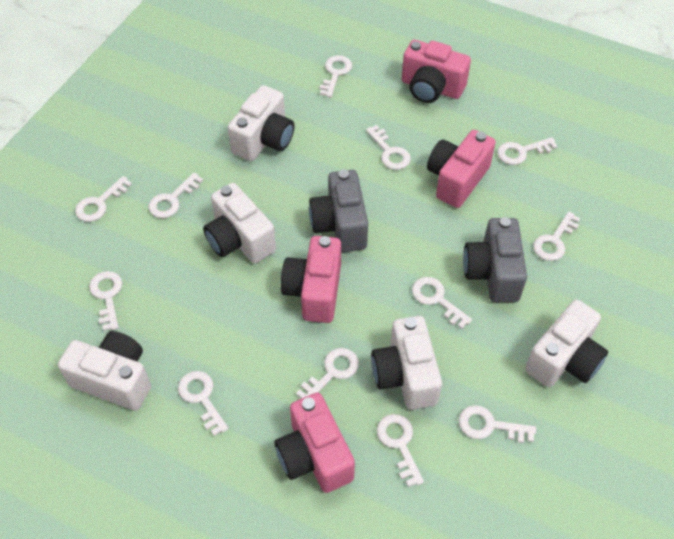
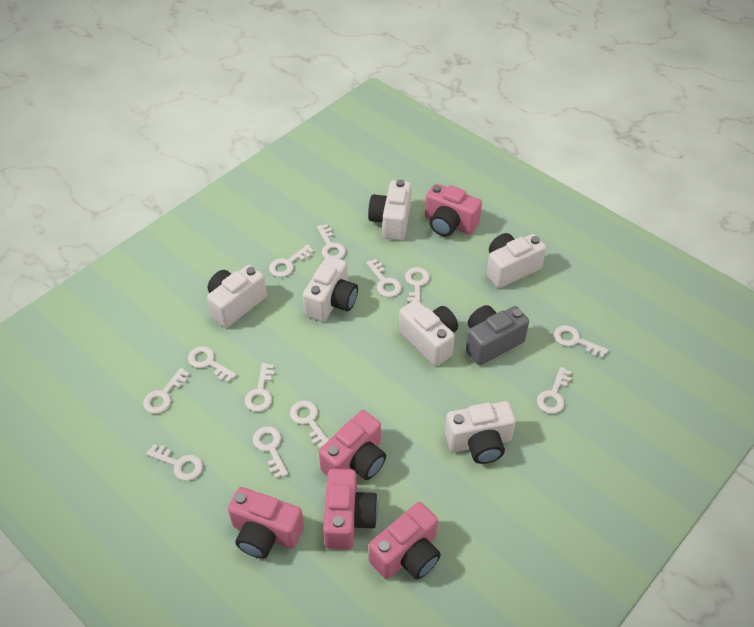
grey camera: 2 -> 1
pink camera: 4 -> 5
white camera: 5 -> 6

